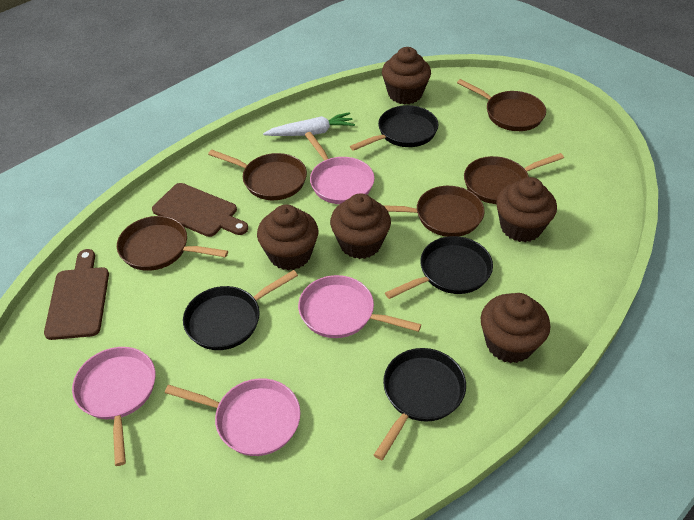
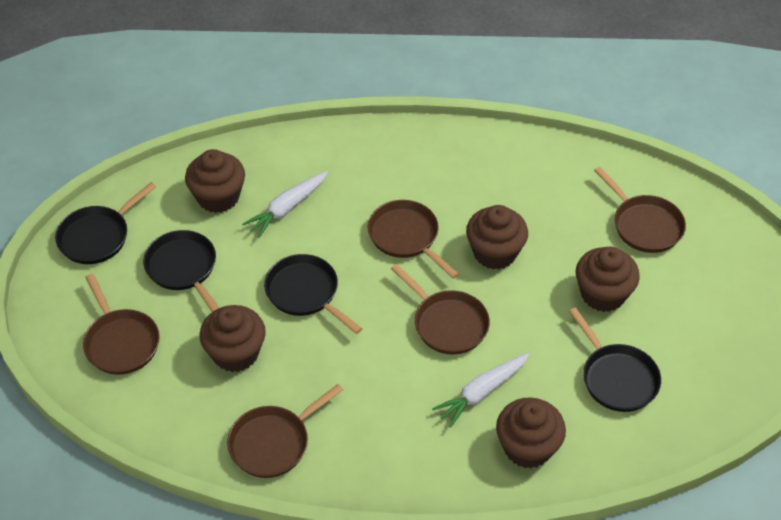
brown cutting board: 2 -> 0
pink pan: 4 -> 0
white carrot: 1 -> 2

